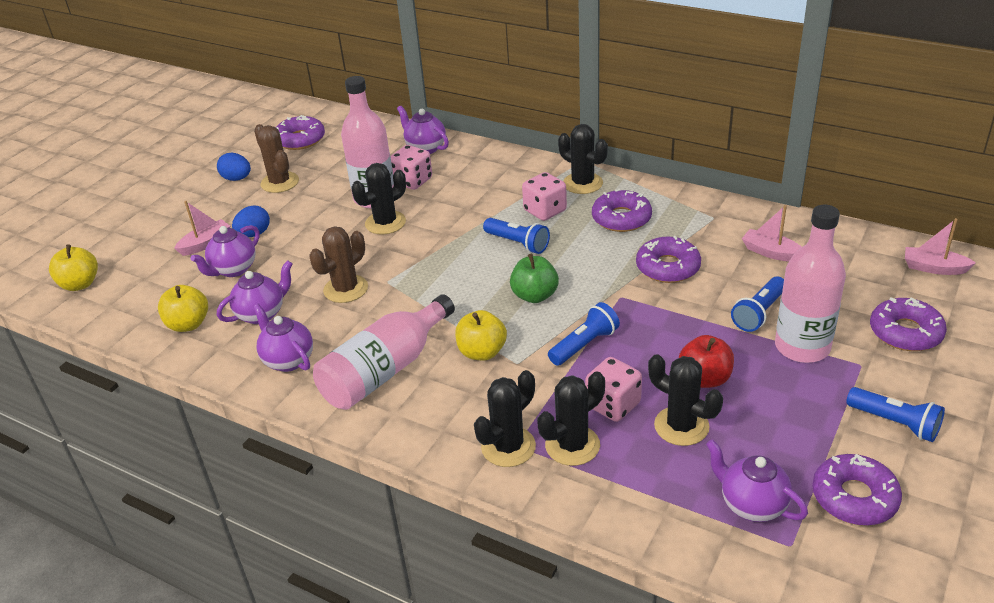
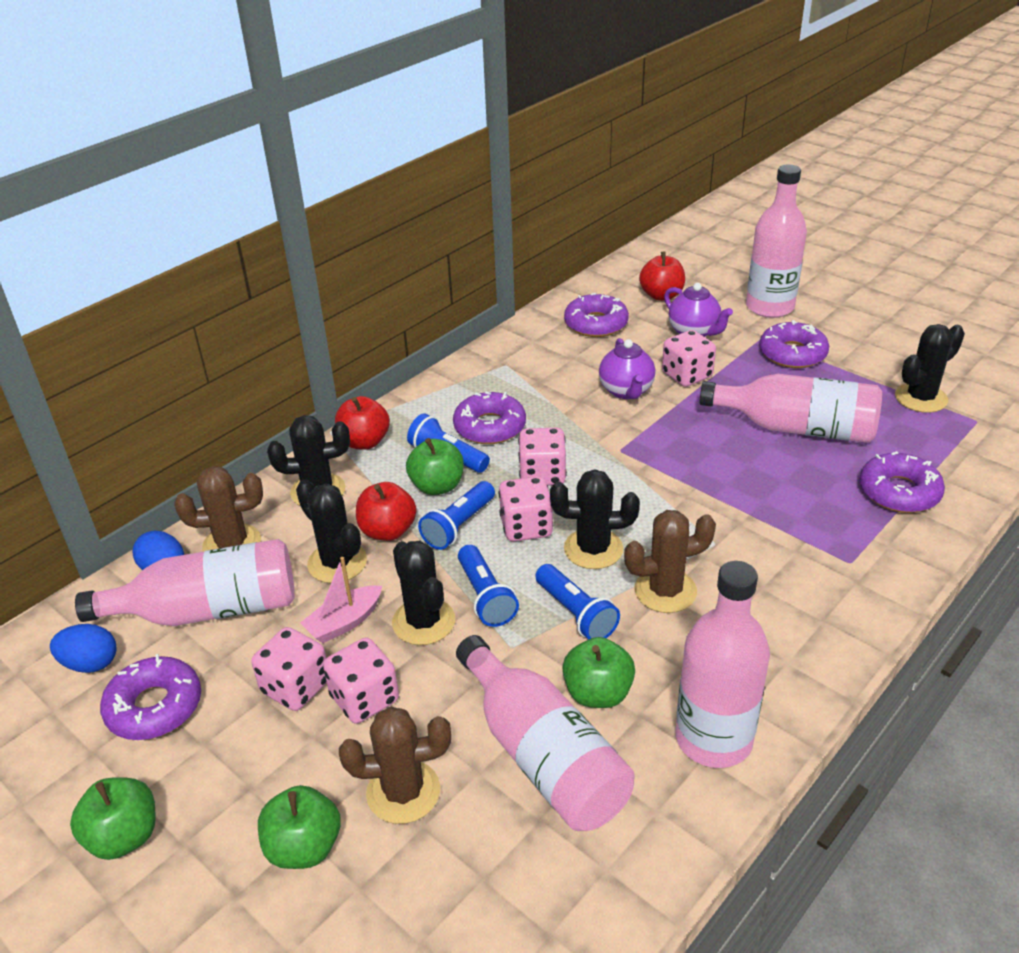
brown cactus: 2 -> 3
green apple: 1 -> 4
pink boat: 3 -> 1
pink bottle: 3 -> 5
pink dice: 3 -> 5
purple teapot: 5 -> 2
red apple: 1 -> 3
yellow apple: 3 -> 0

